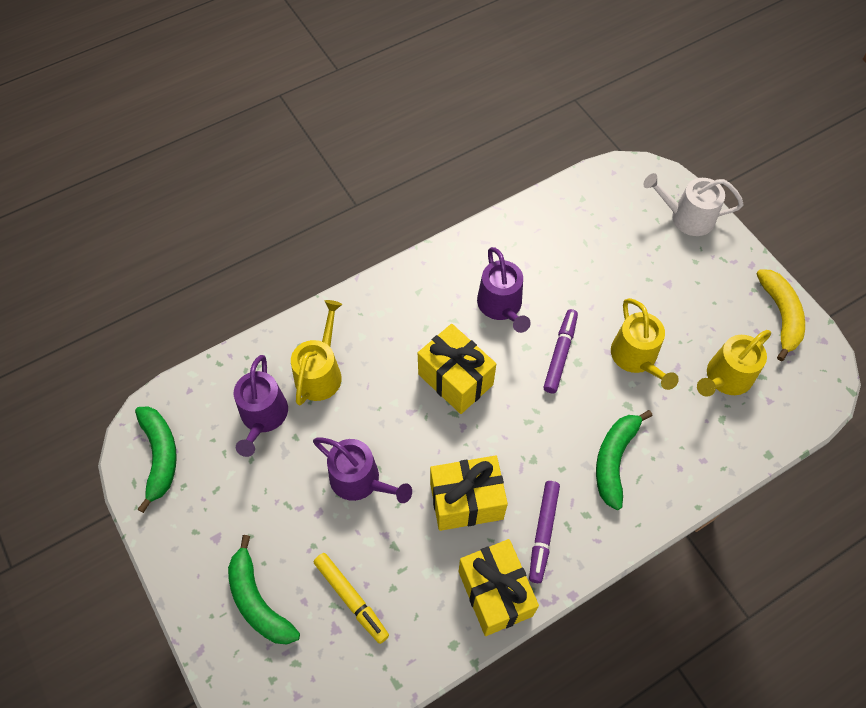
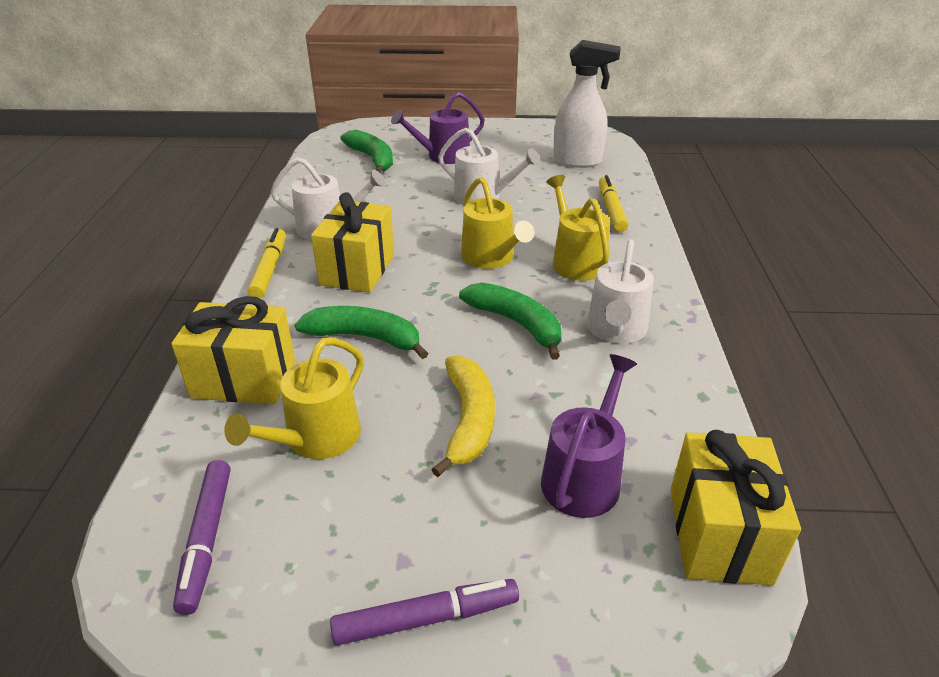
purple watering can: 3 -> 2
white spray bottle: 0 -> 1
white watering can: 1 -> 3
yellow marker: 1 -> 2

